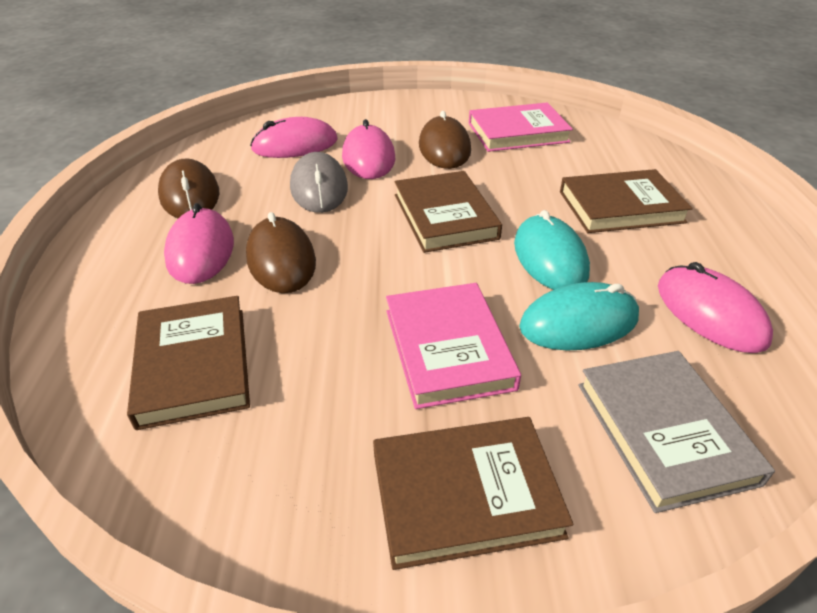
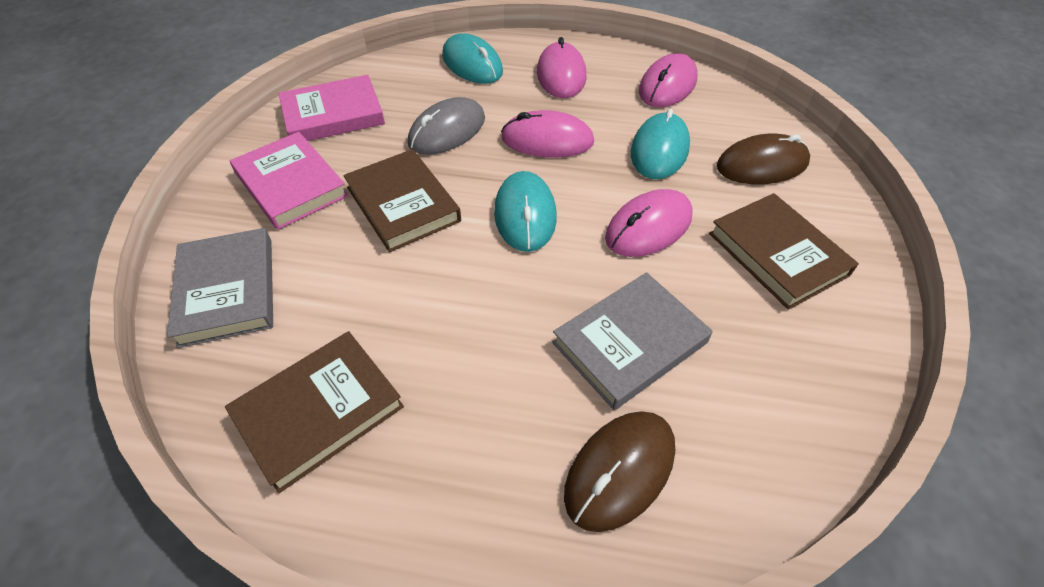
brown book: 4 -> 3
brown mouse: 3 -> 2
grey book: 1 -> 2
turquoise mouse: 2 -> 3

